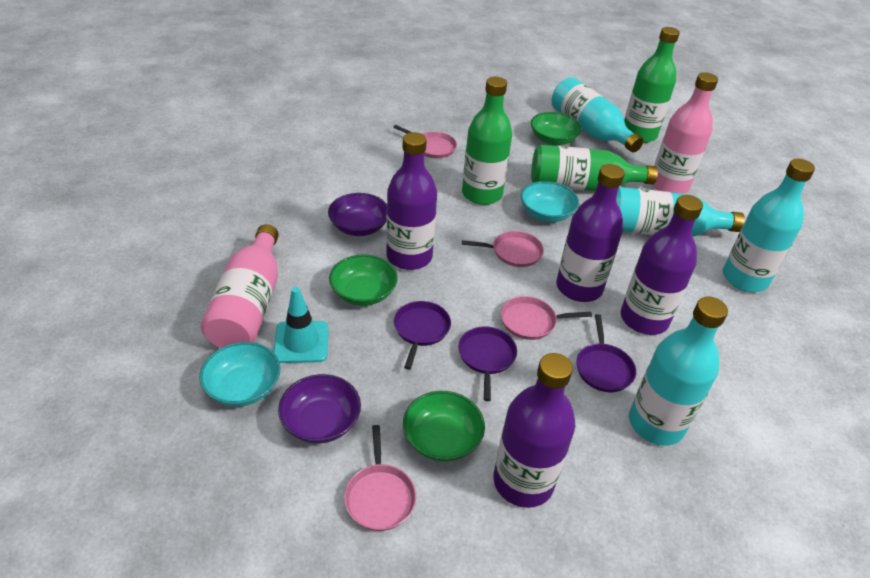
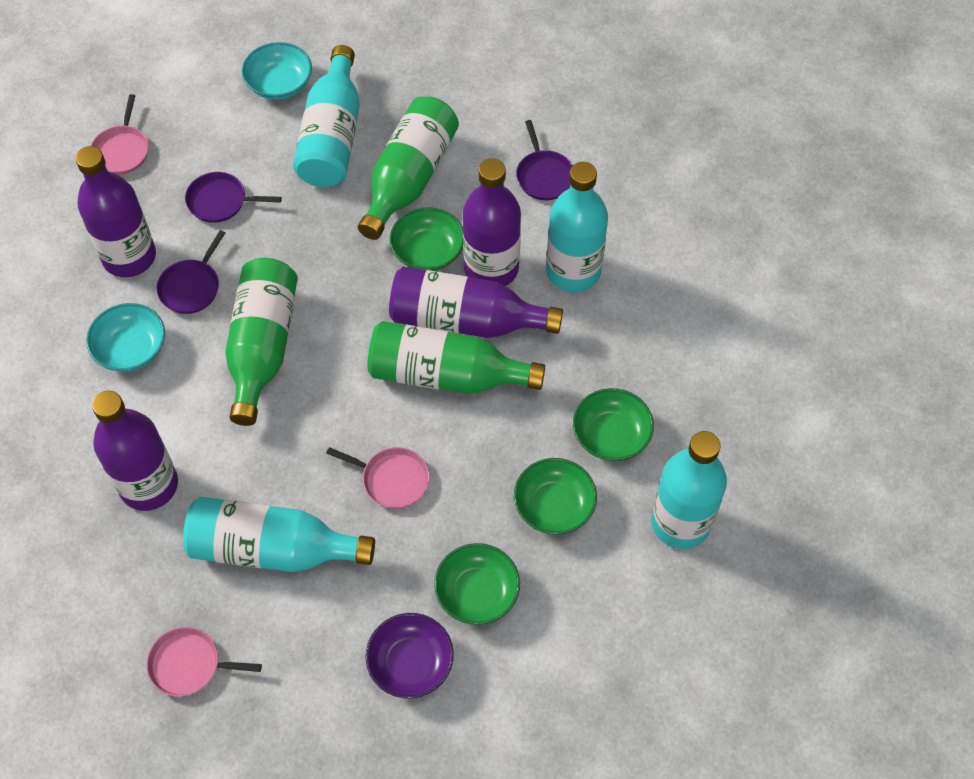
green bowl: 3 -> 4
pink bottle: 2 -> 0
pink pan: 4 -> 3
purple bowl: 2 -> 1
turquoise traffic cone: 1 -> 0

